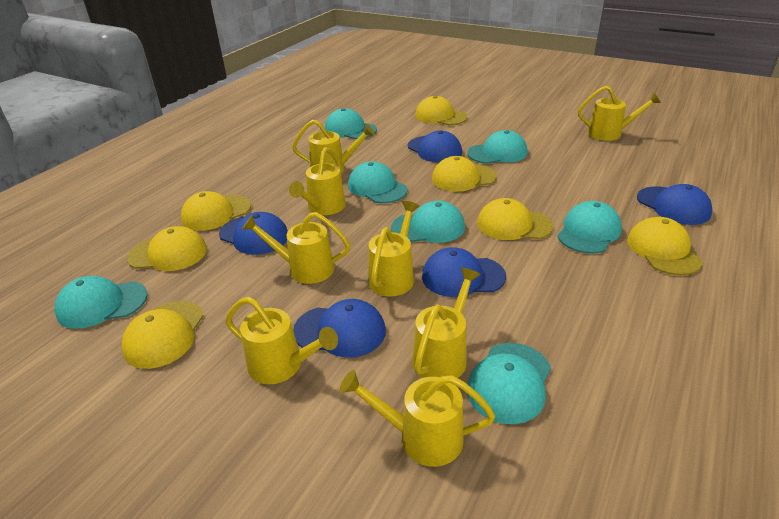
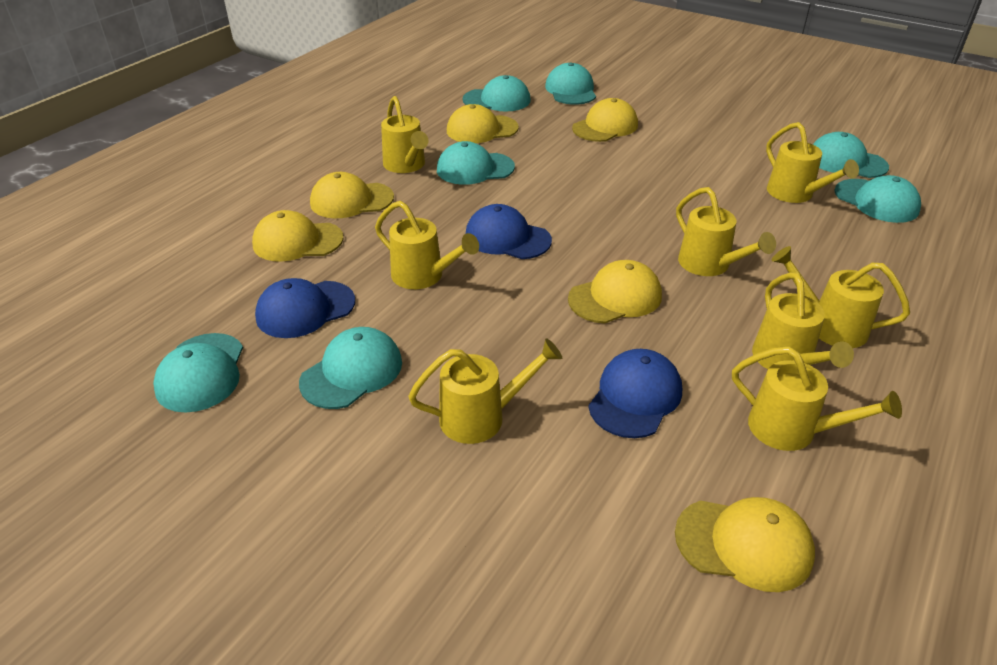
blue cap: 5 -> 3
yellow cap: 7 -> 6

